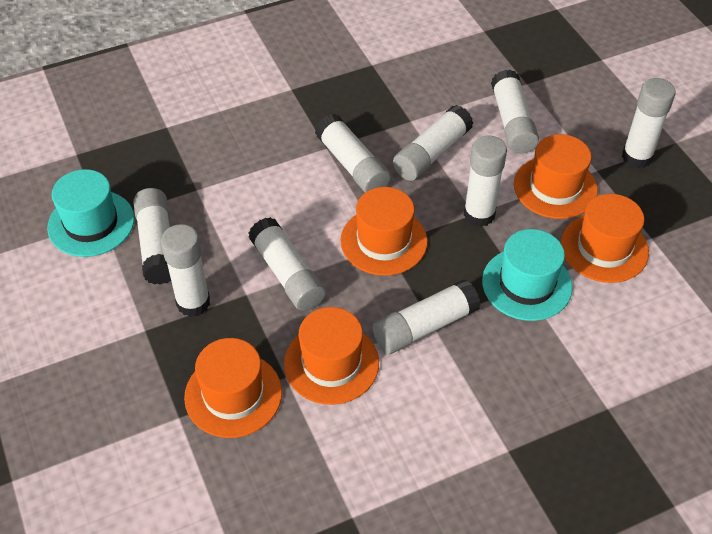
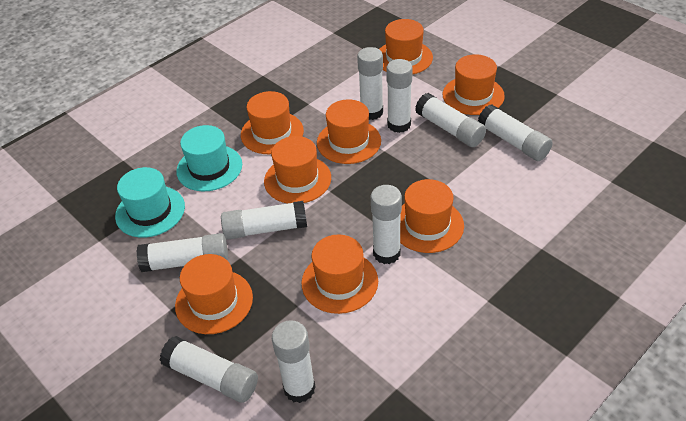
orange hat: 5 -> 8

